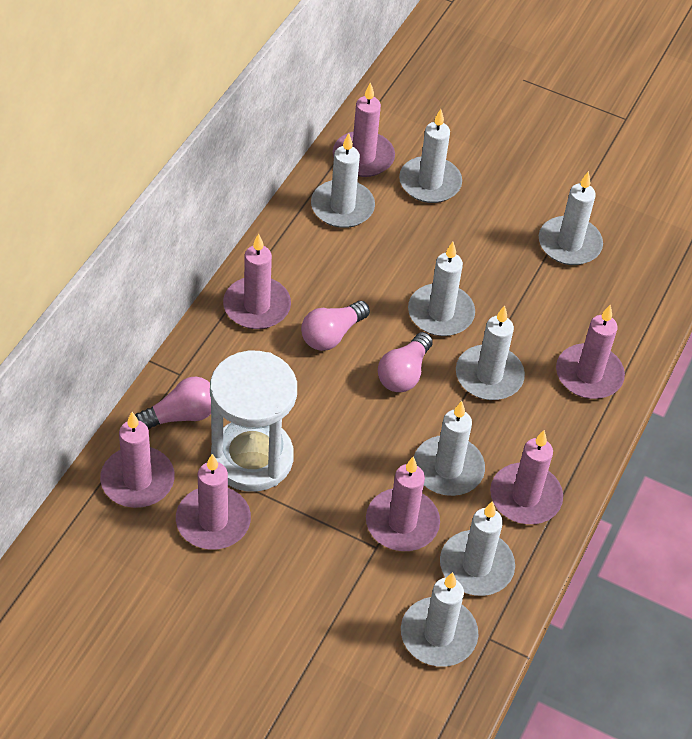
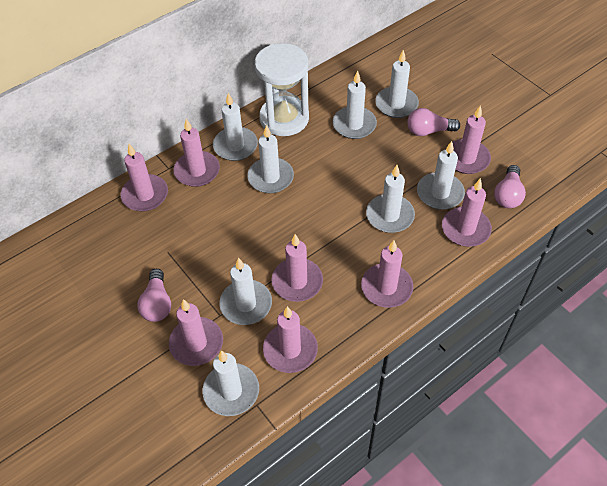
pink candle: 7 -> 8

